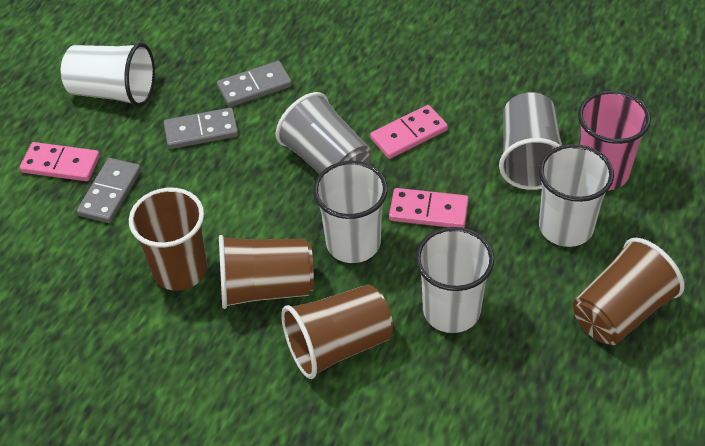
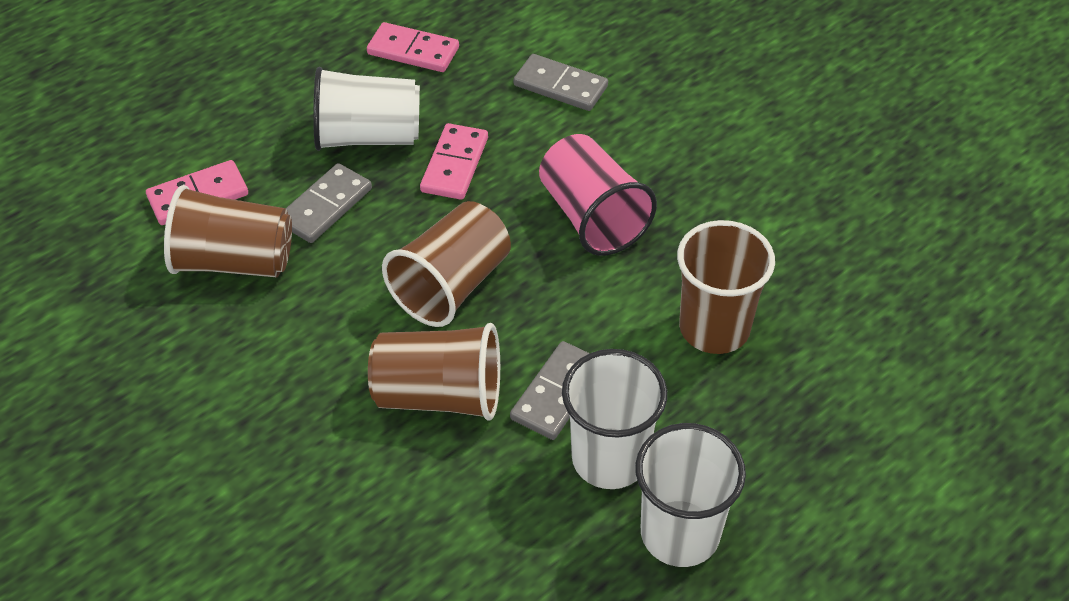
grey cup: 2 -> 0
white cup: 4 -> 3

